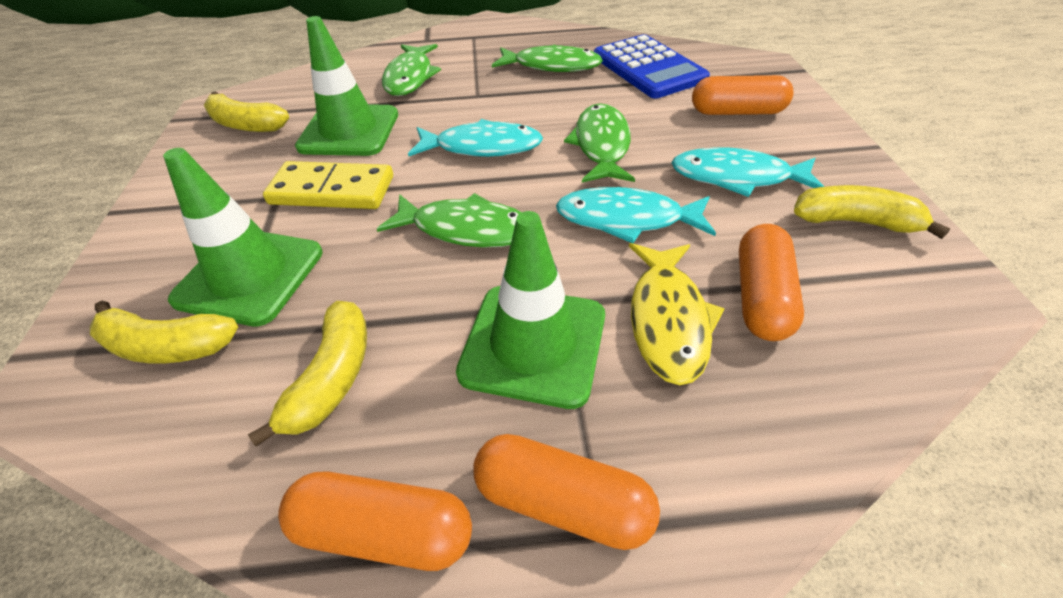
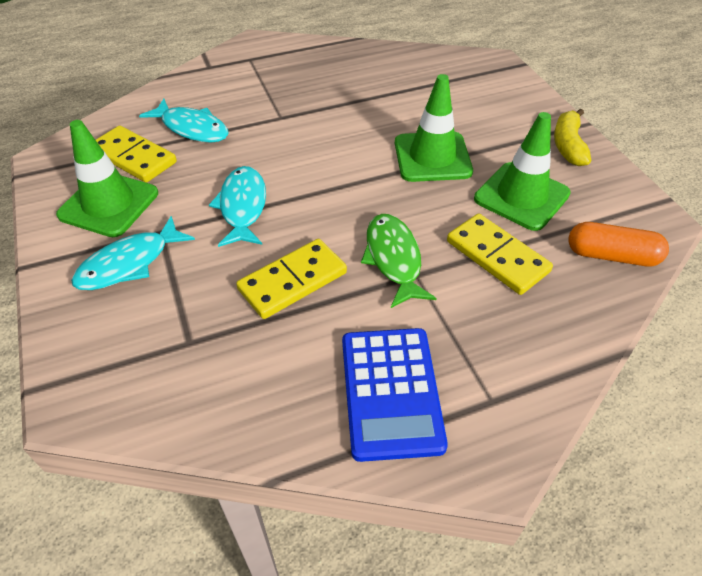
green fish: 4 -> 1
orange capsule: 4 -> 1
yellow banana: 4 -> 1
yellow domino: 1 -> 3
yellow fish: 1 -> 0

